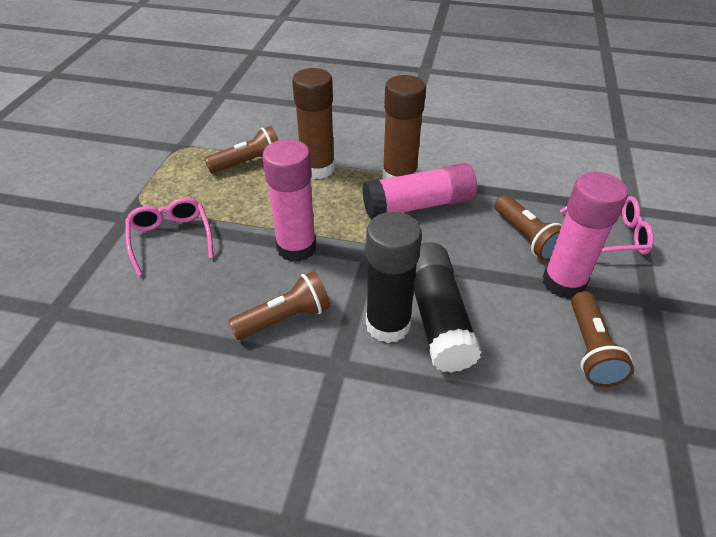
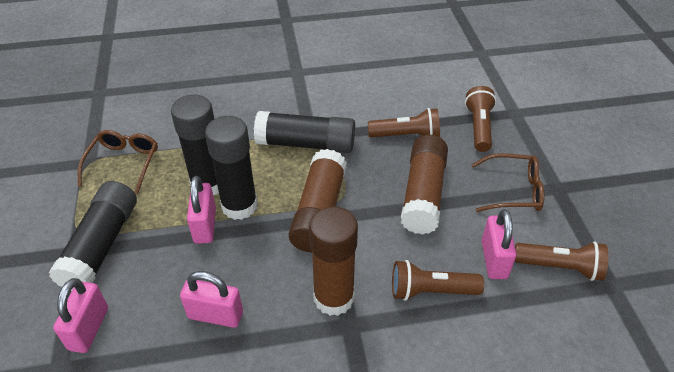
black glue stick: 2 -> 4
brown glasses: 0 -> 2
brown glue stick: 2 -> 3
pink glasses: 2 -> 0
pink glue stick: 3 -> 0
pink padlock: 0 -> 4

